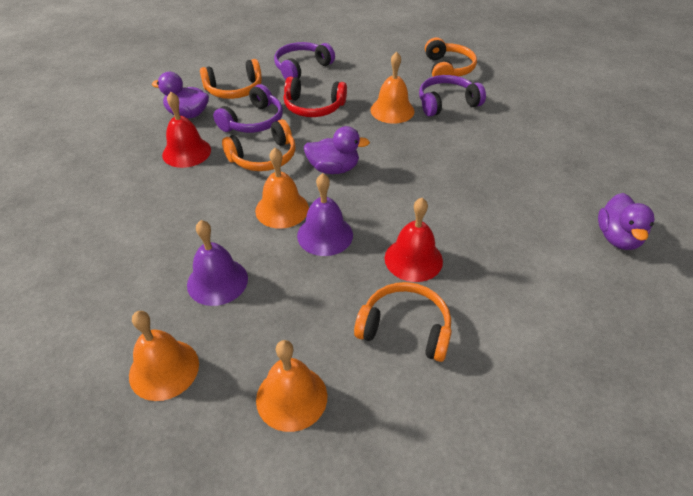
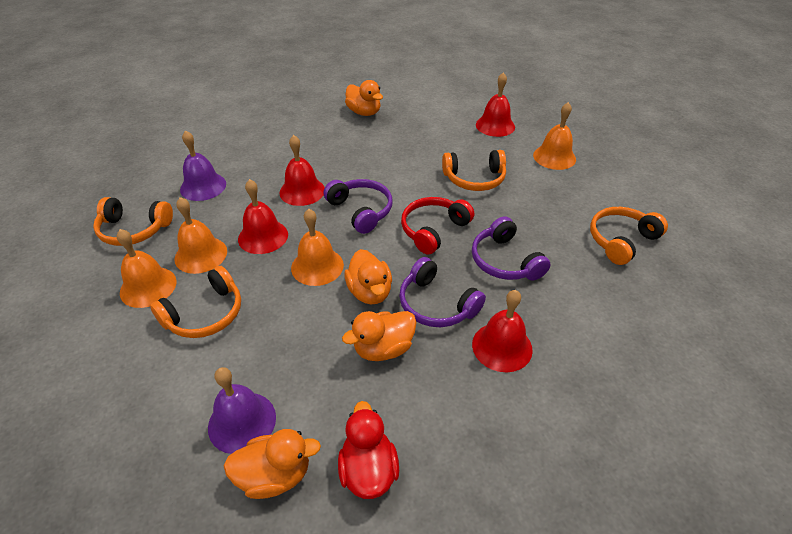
orange duck: 0 -> 4
purple duck: 3 -> 0
red bell: 2 -> 4
red duck: 0 -> 1

